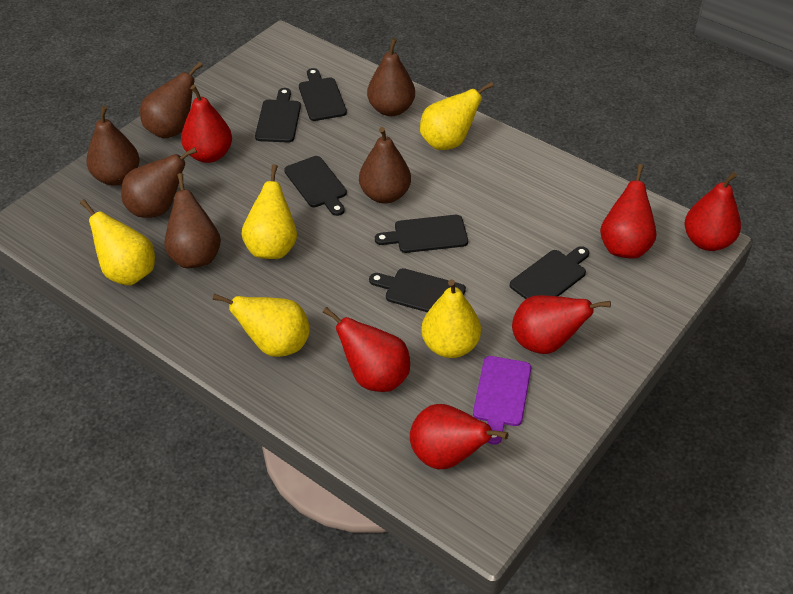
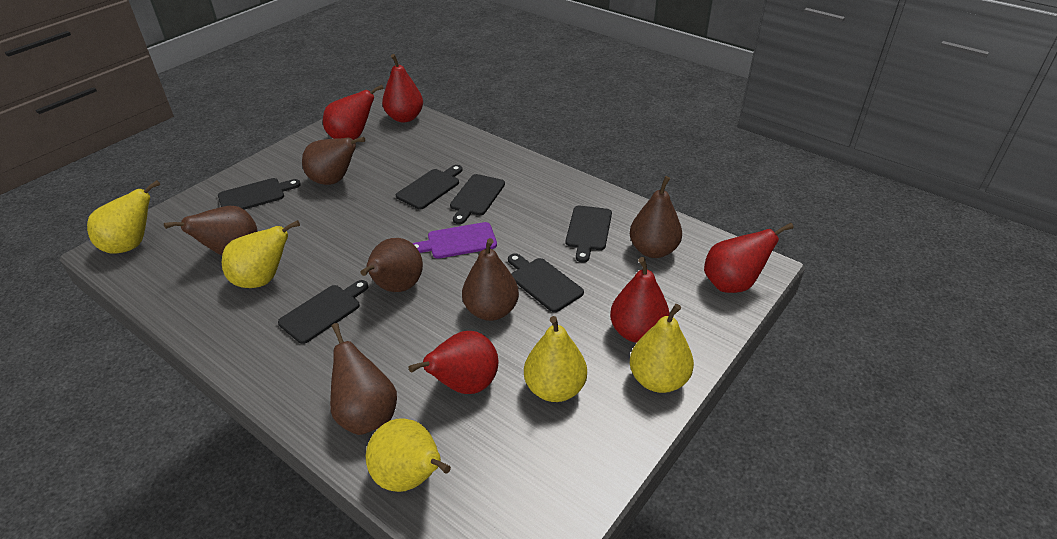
red pear: 6 -> 5

